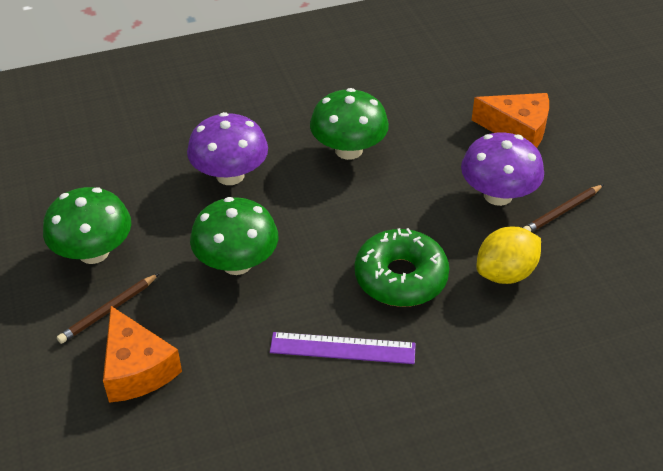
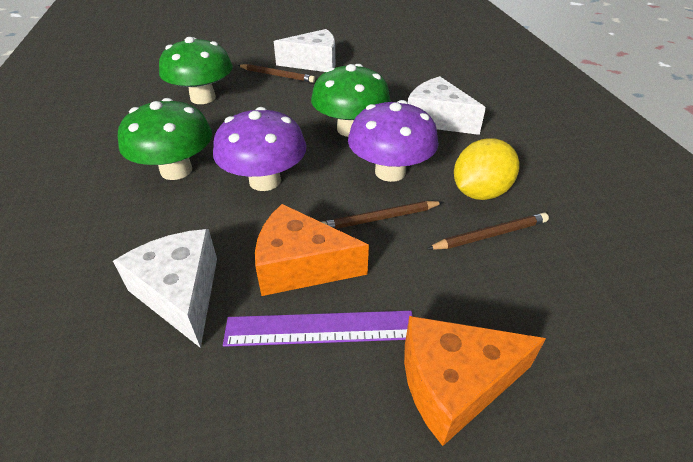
brown pencil: 2 -> 3
green donut: 1 -> 0
white cheese: 0 -> 3

